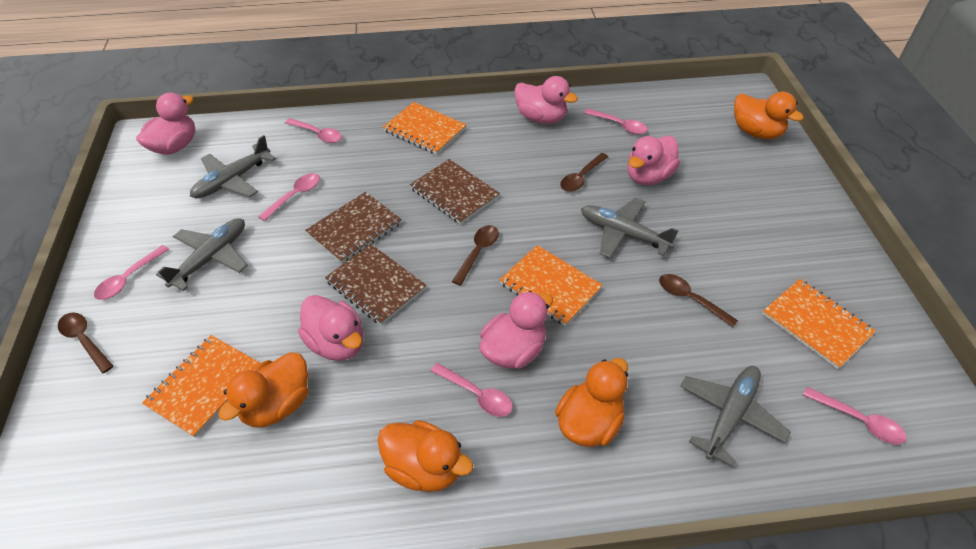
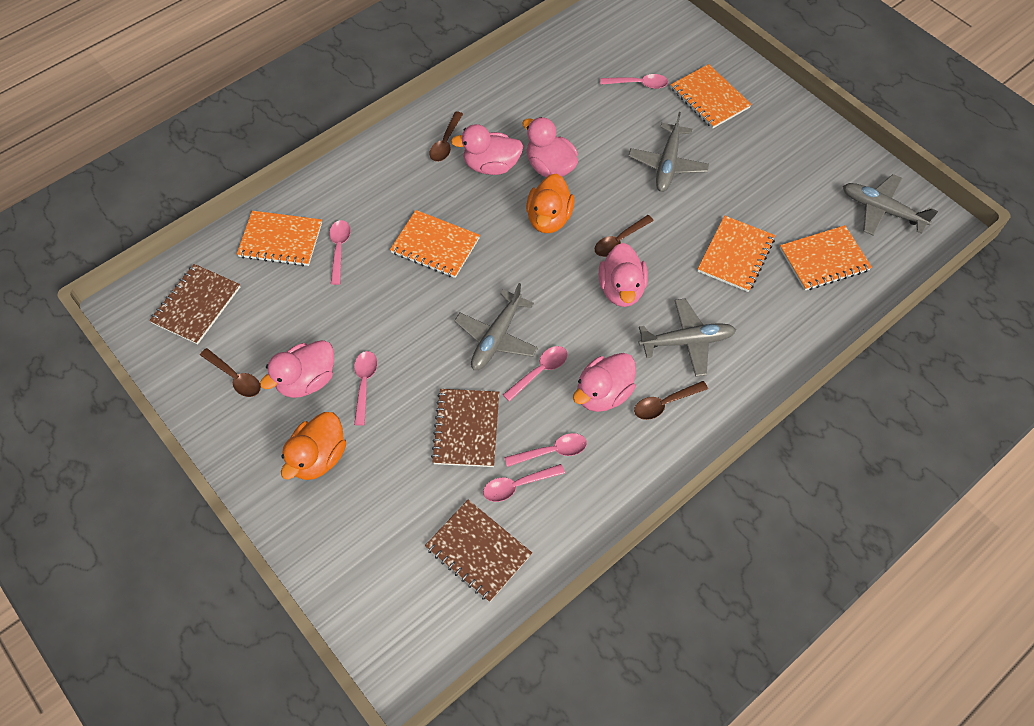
orange duck: 4 -> 2
orange notebook: 4 -> 5

